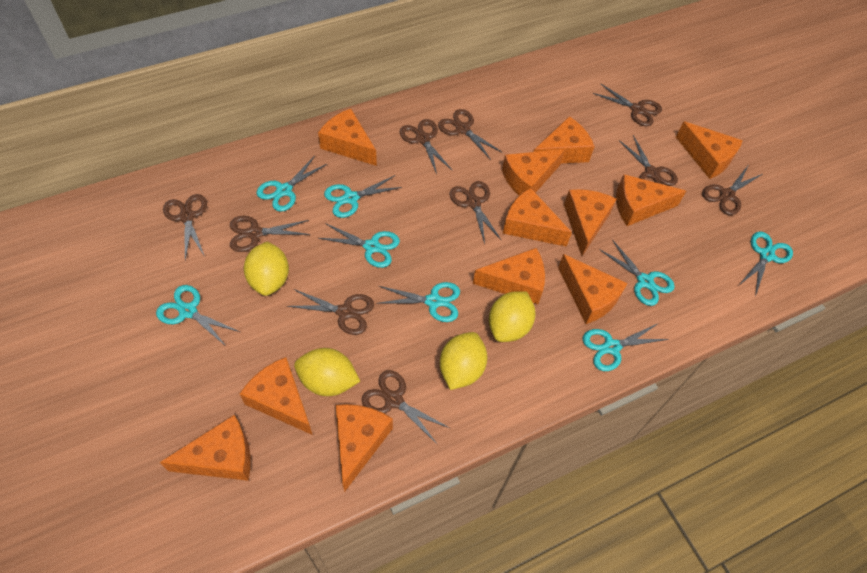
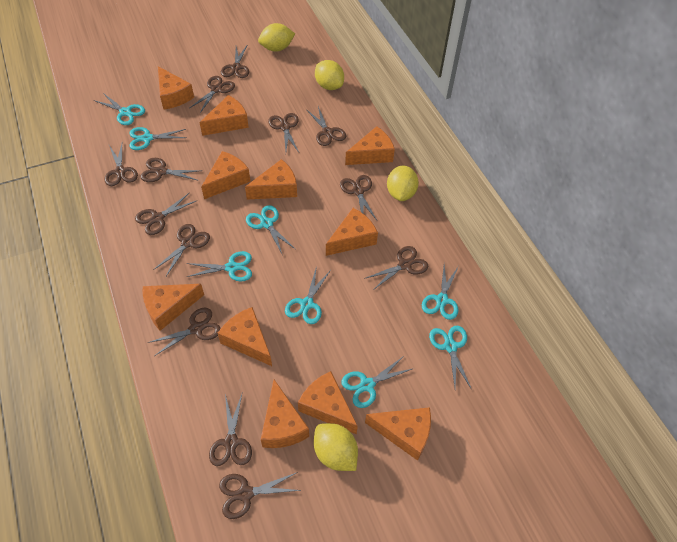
brown scissors: 10 -> 13
orange cheese: 12 -> 11

